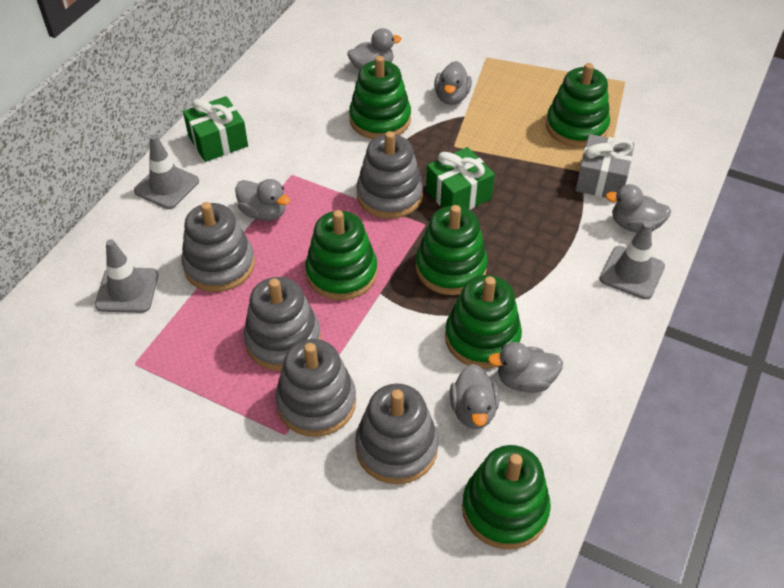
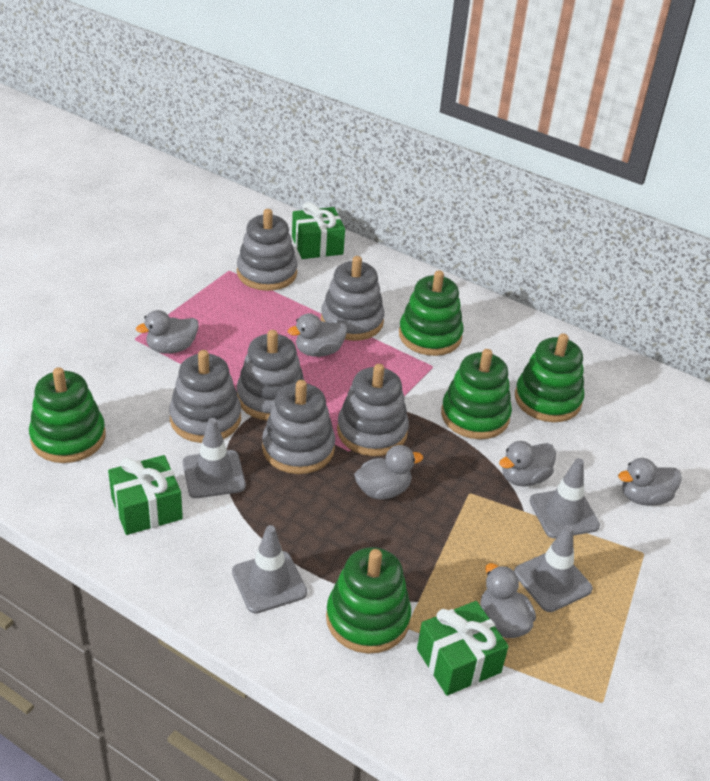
green gift: 2 -> 3
green stacking toy: 6 -> 5
grey gift: 1 -> 0
grey stacking toy: 5 -> 6
grey traffic cone: 3 -> 4

